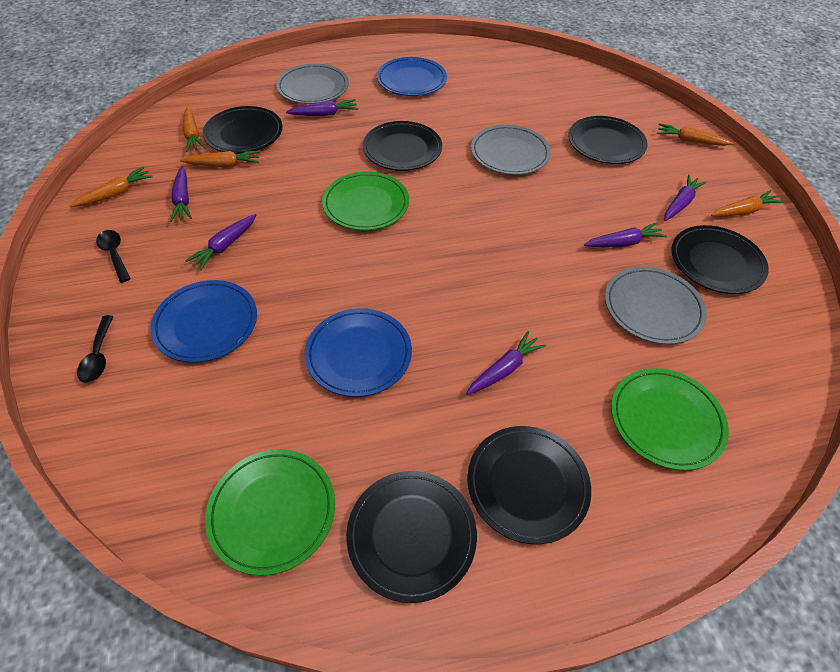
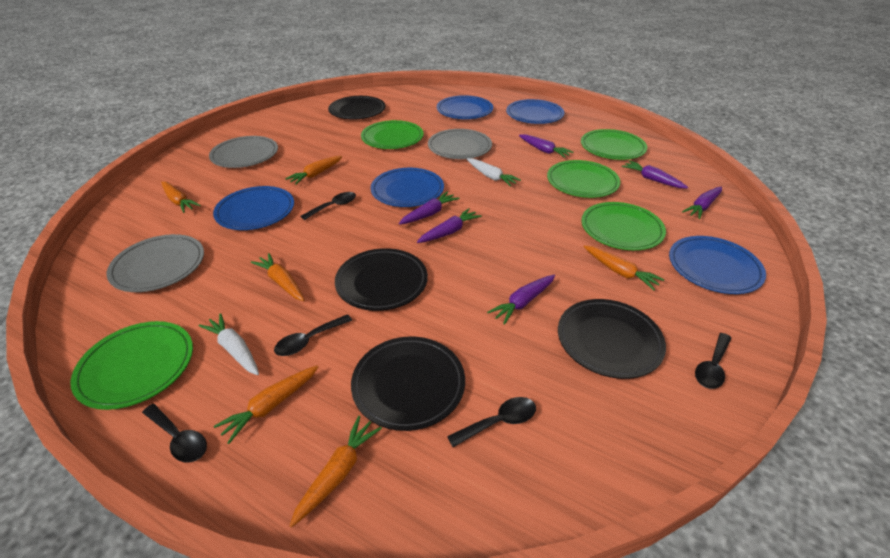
black plate: 6 -> 4
black spoon: 2 -> 5
blue plate: 3 -> 5
green plate: 3 -> 5
orange carrot: 5 -> 6
white carrot: 0 -> 2

